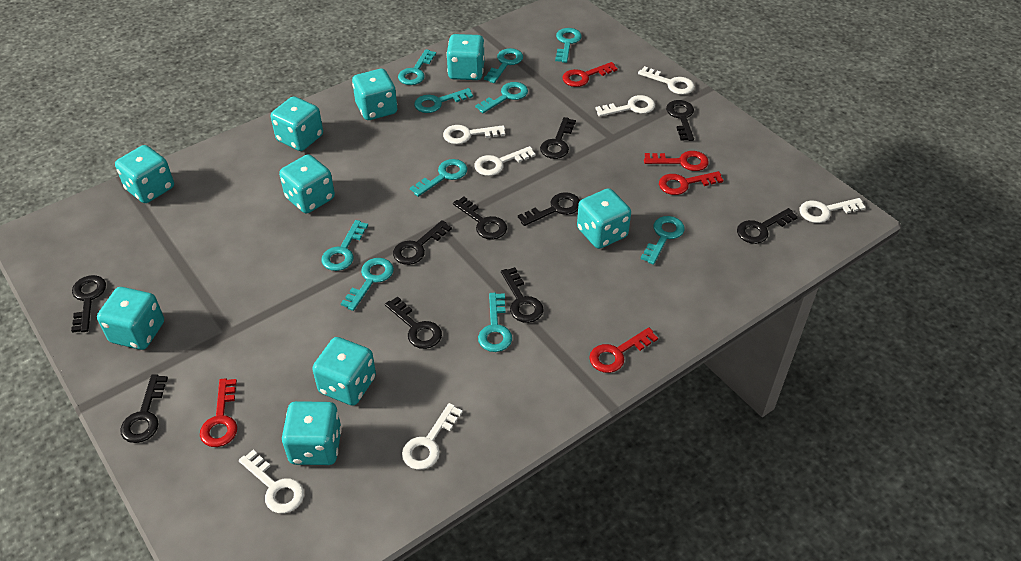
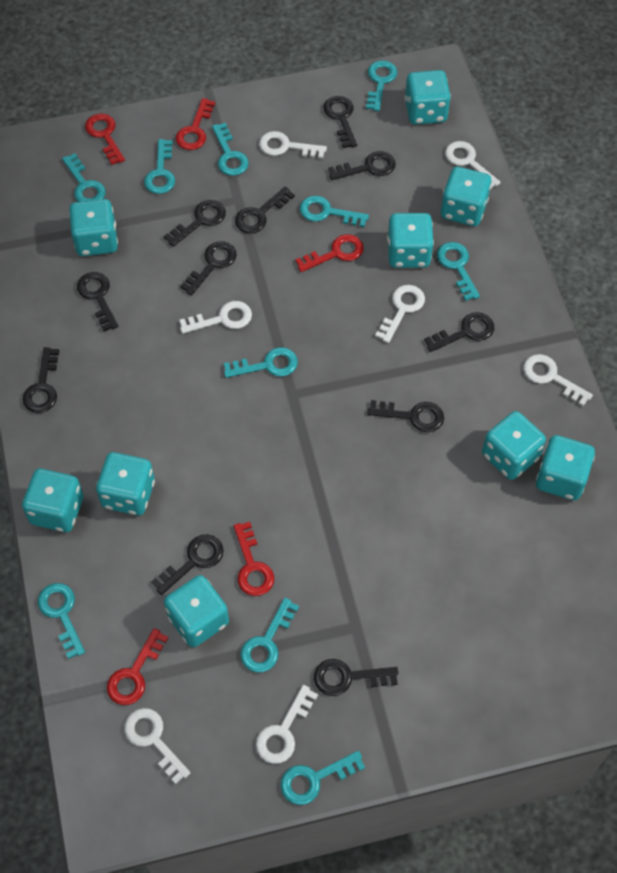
black key: 10 -> 11

